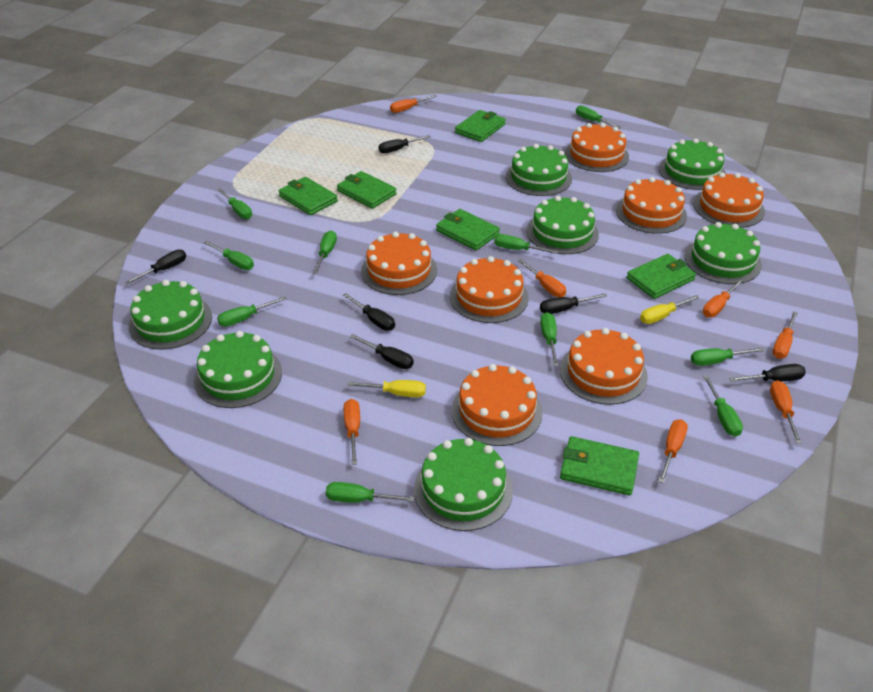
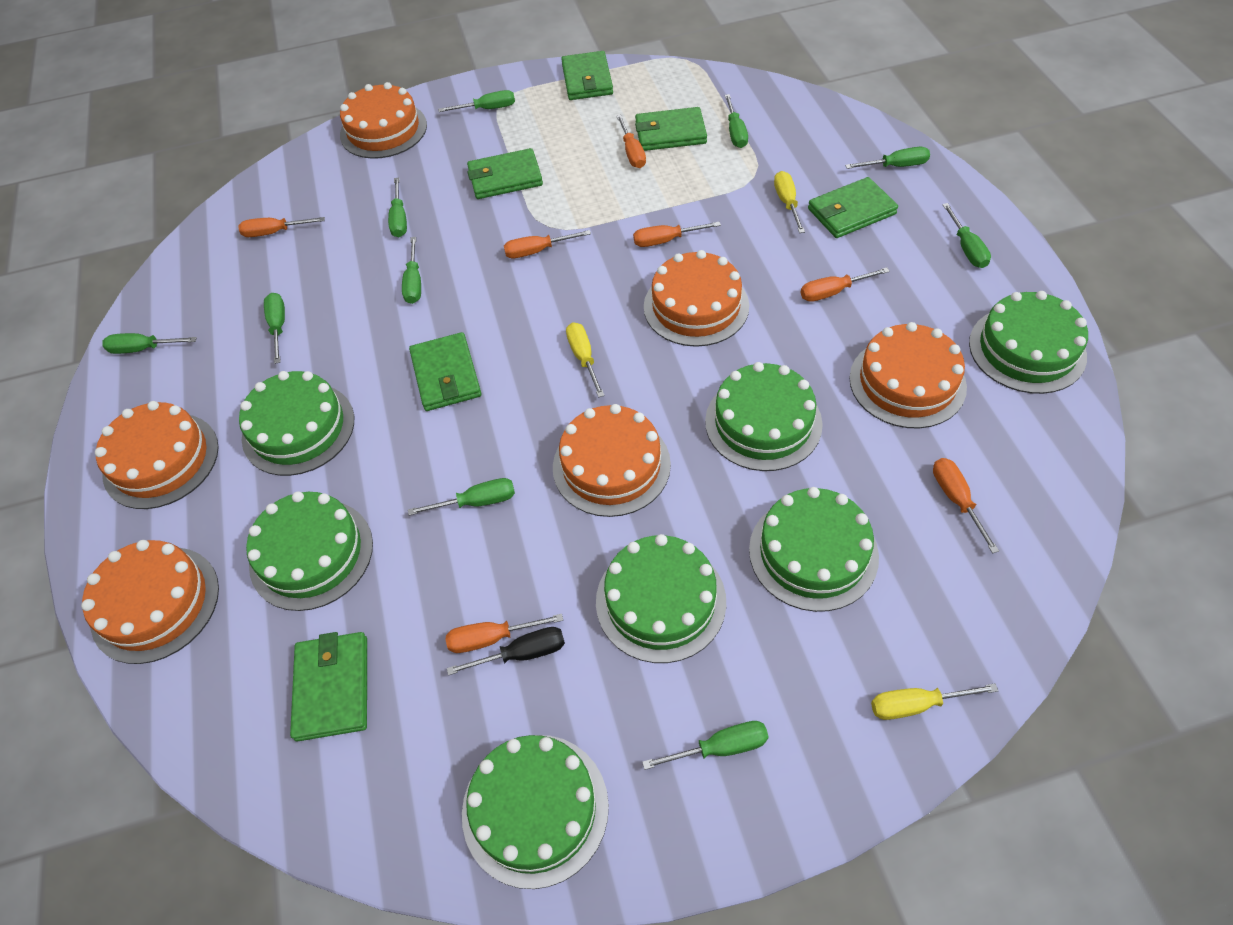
black screwdriver: 6 -> 1
orange cake: 7 -> 6
yellow screwdriver: 2 -> 3

